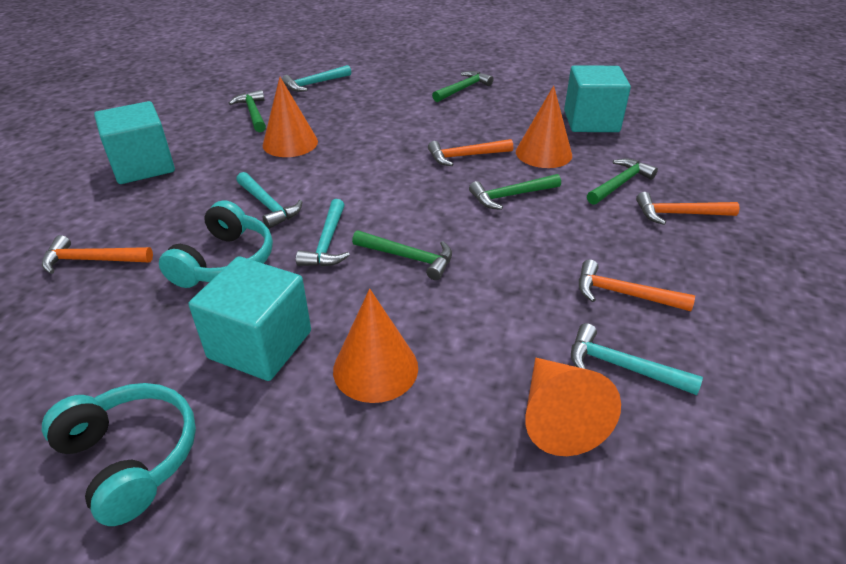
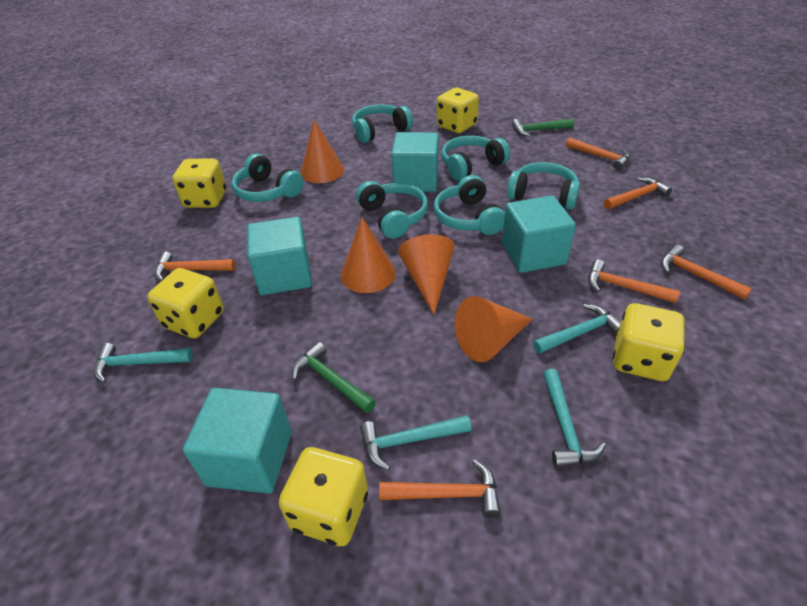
green hammer: 5 -> 2
orange hammer: 4 -> 6
turquoise cube: 3 -> 4
turquoise headphones: 2 -> 6
yellow dice: 0 -> 5

